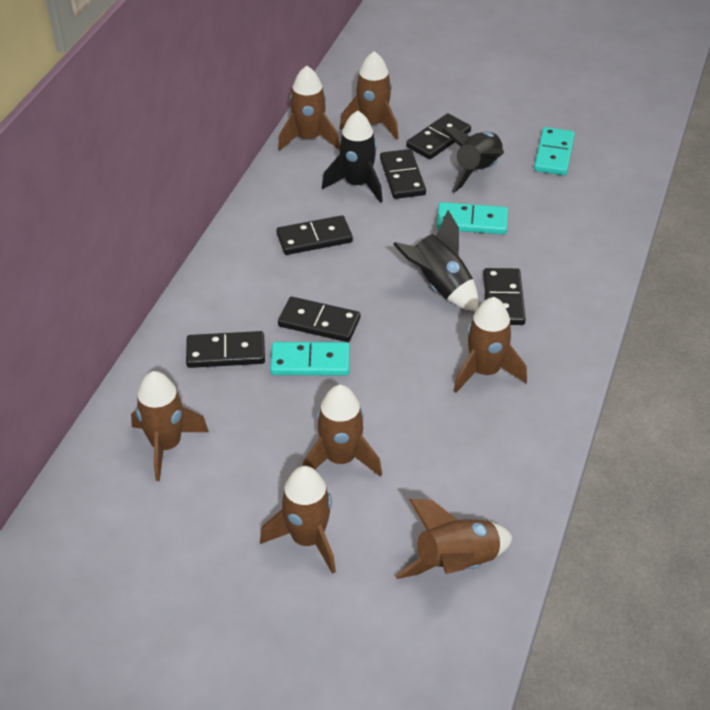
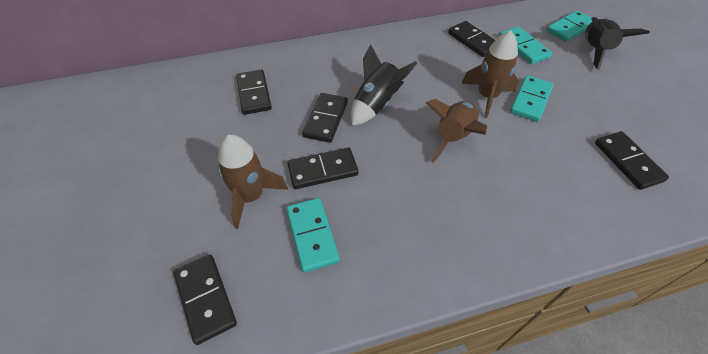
black rocket: 3 -> 2
brown rocket: 7 -> 3
turquoise domino: 3 -> 4

